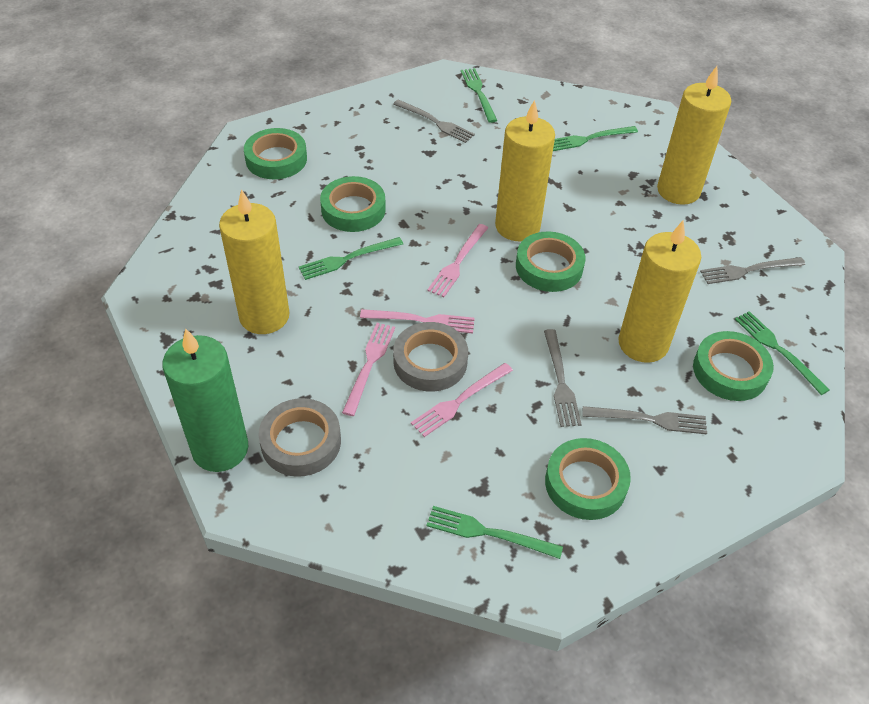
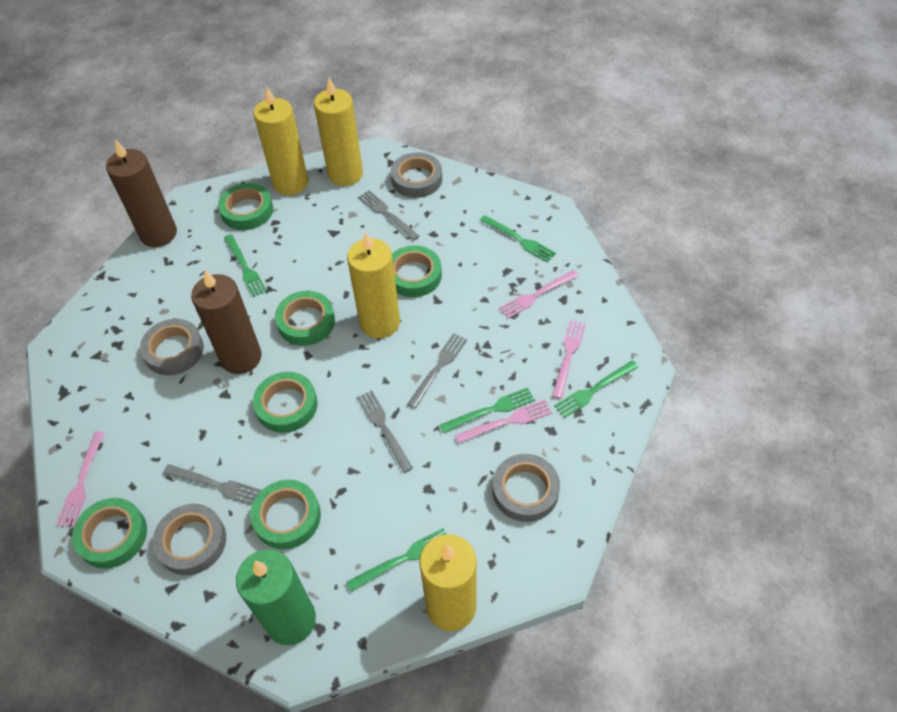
brown candle: 0 -> 2
green tape: 5 -> 6
grey tape: 2 -> 4

